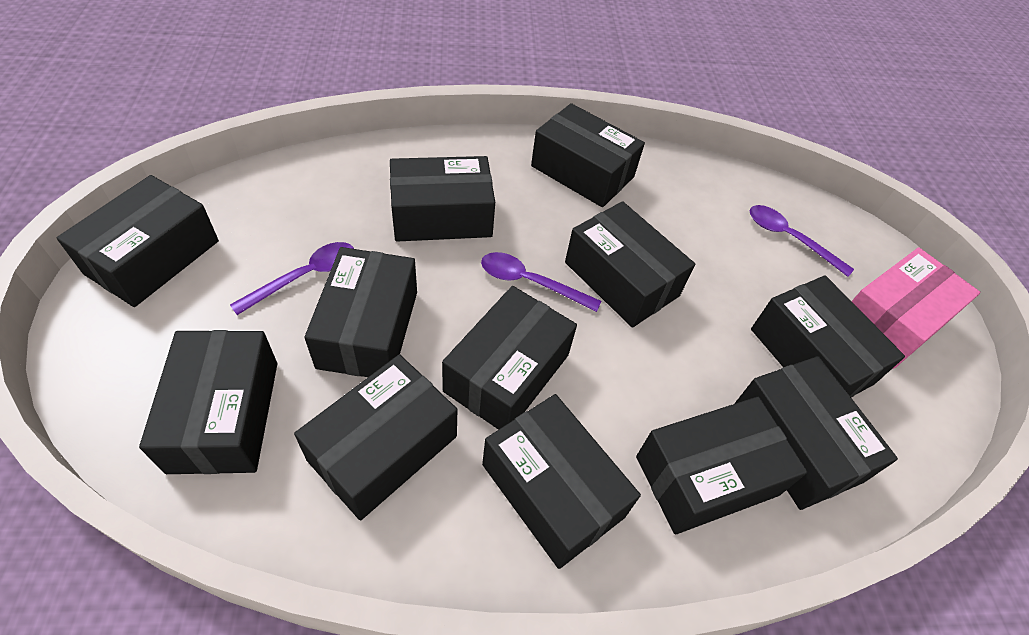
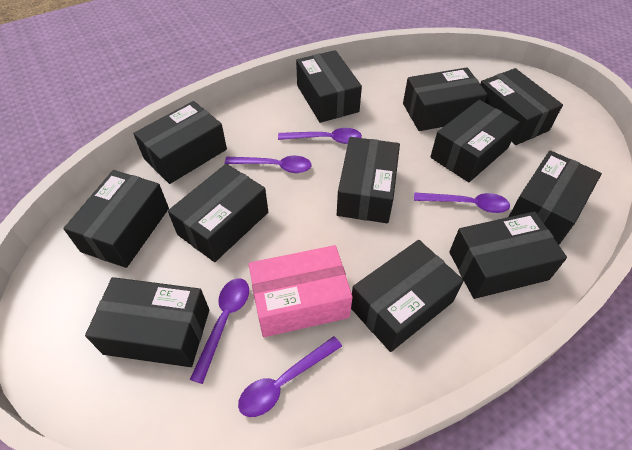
purple spoon: 3 -> 5

